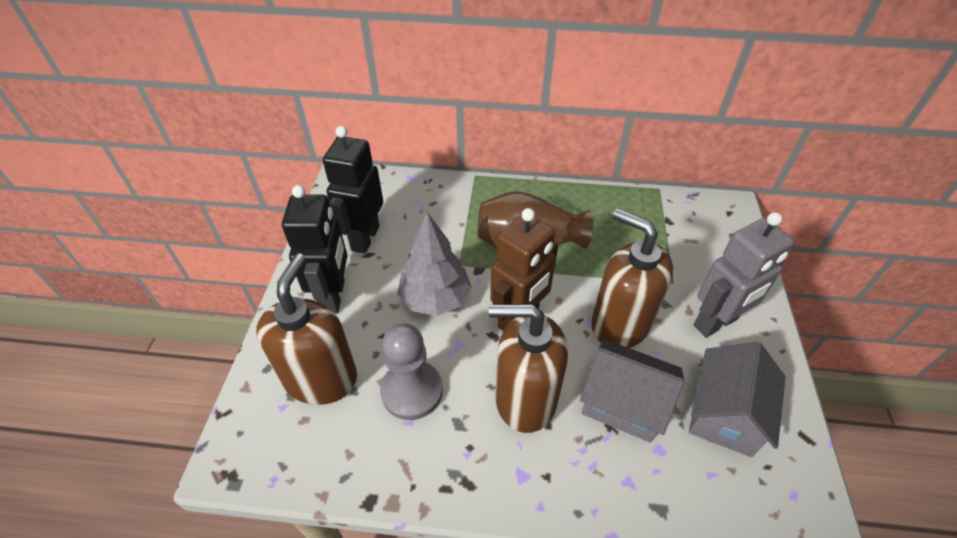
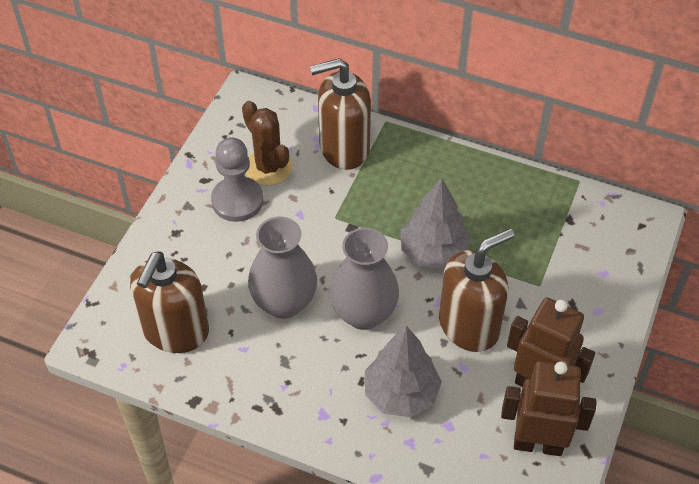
black robot: 2 -> 0
brown cactus: 0 -> 1
brown robot: 1 -> 2
brown vase: 1 -> 0
grey house: 2 -> 0
grey robot: 1 -> 0
grey tree: 1 -> 2
grey vase: 0 -> 2

